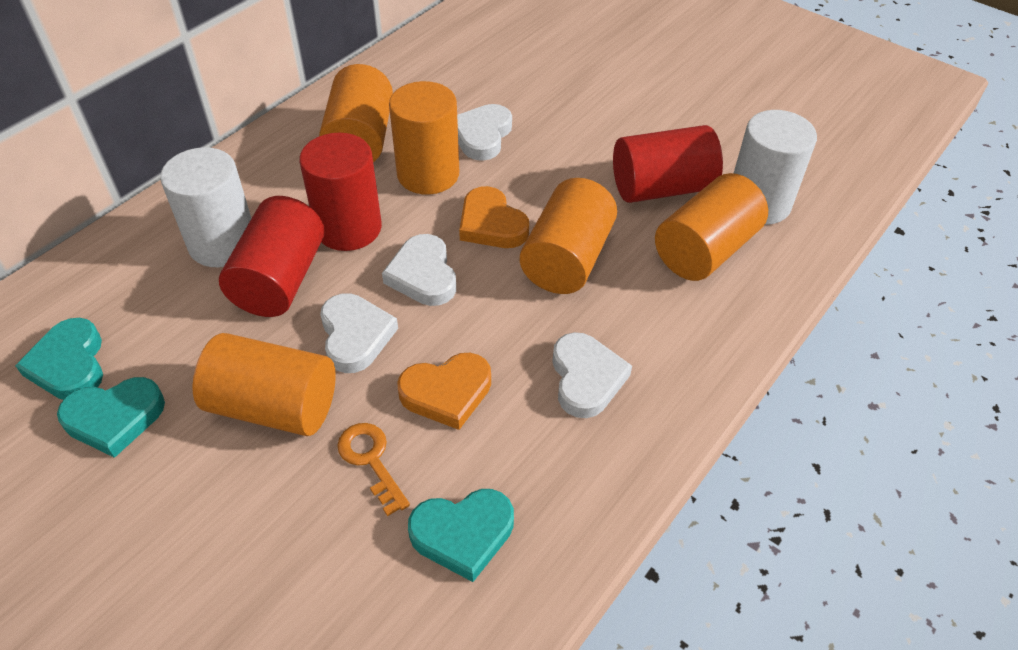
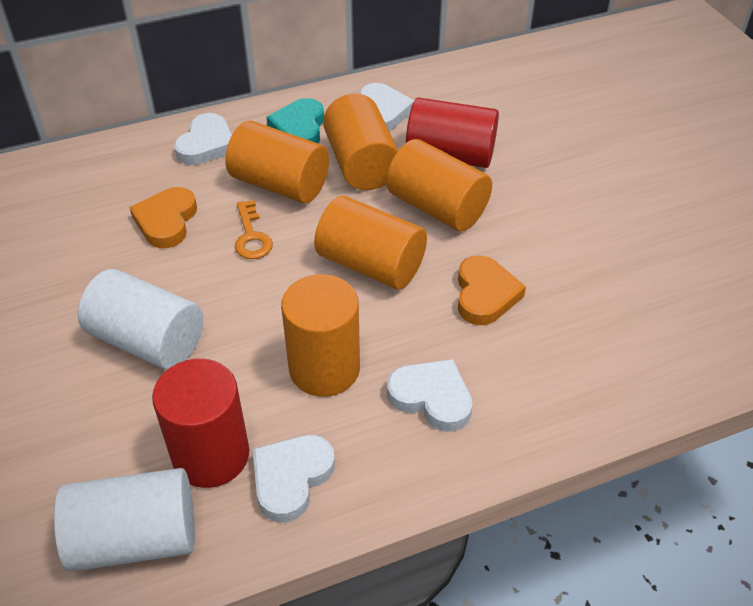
red cylinder: 3 -> 2
turquoise heart: 3 -> 1

